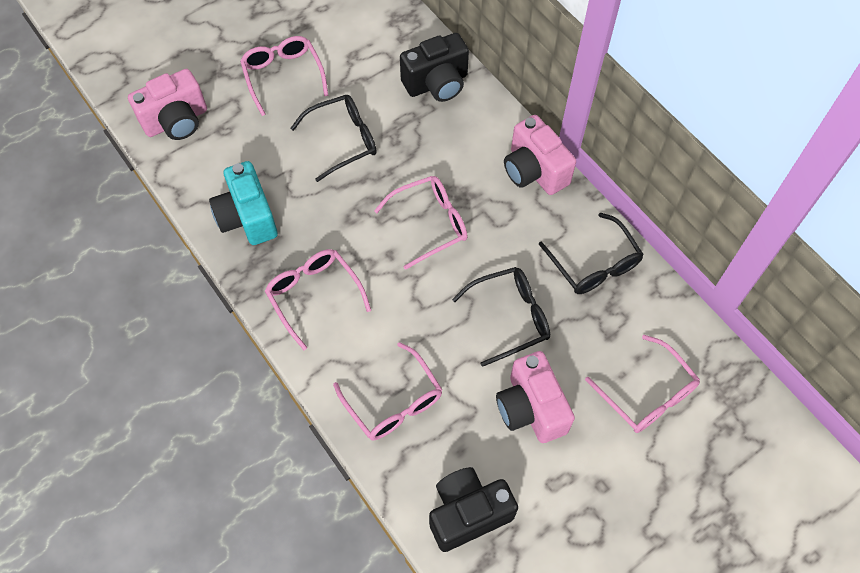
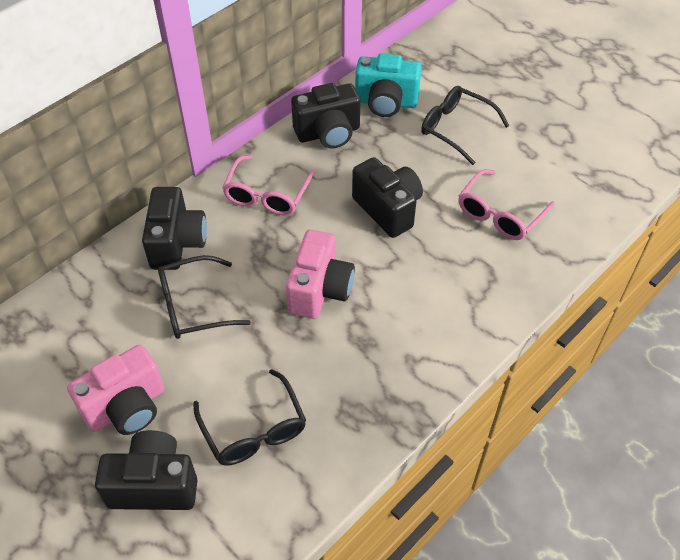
black camera: 2 -> 4
pink camera: 3 -> 2
pink glasses: 5 -> 2

